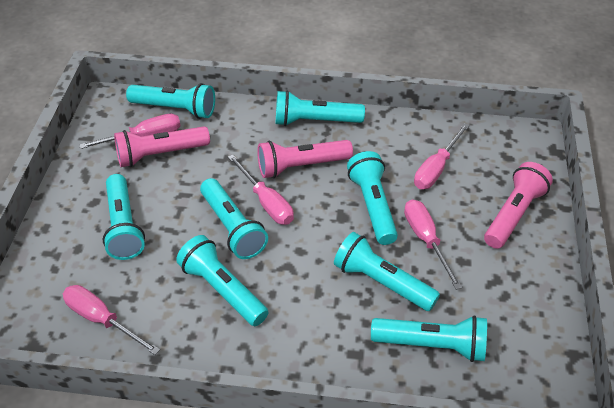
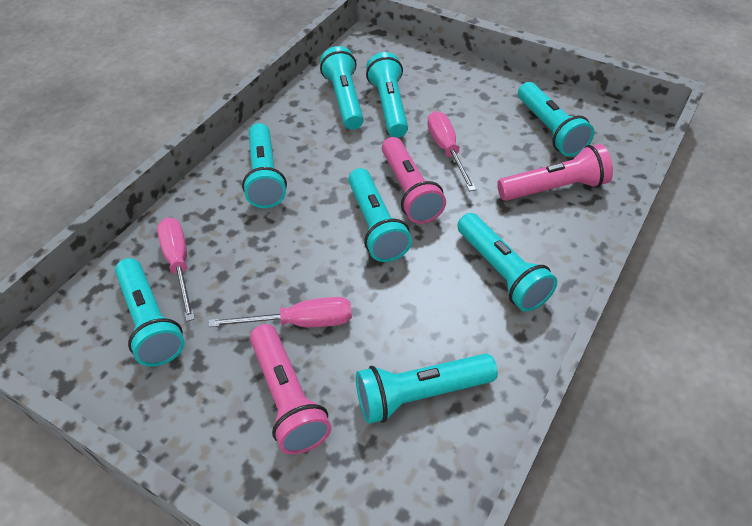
pink screwdriver: 5 -> 3

